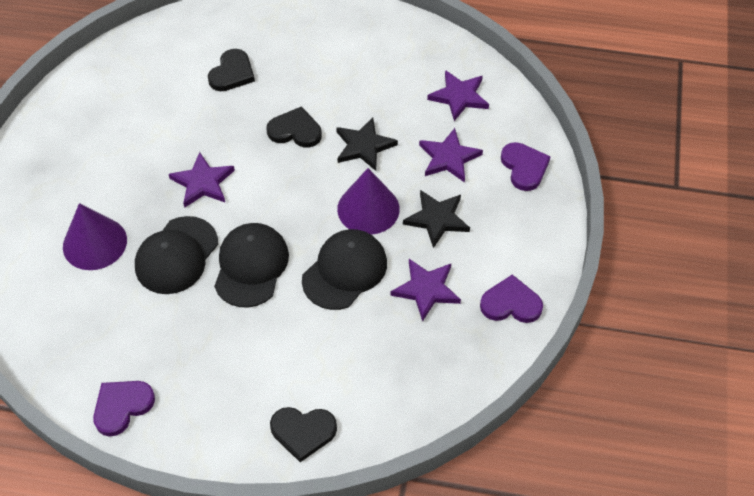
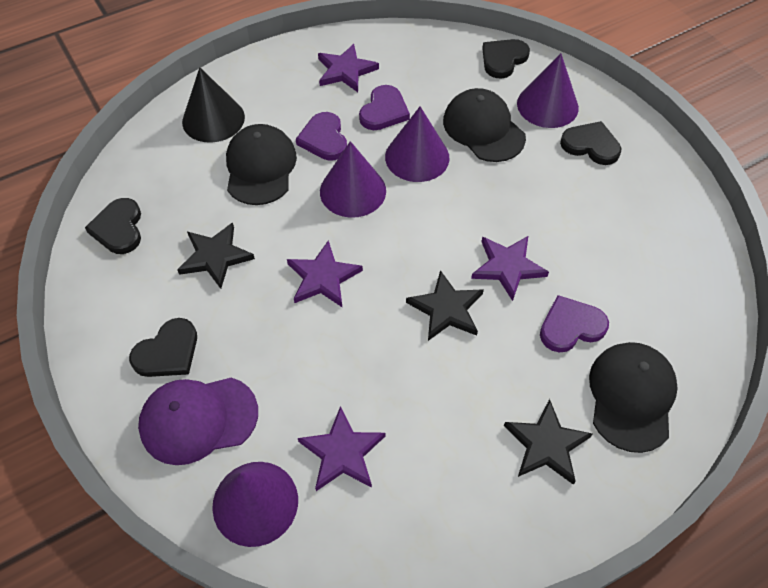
black cone: 0 -> 1
black heart: 3 -> 4
black star: 2 -> 3
purple cap: 0 -> 1
purple cone: 2 -> 4

